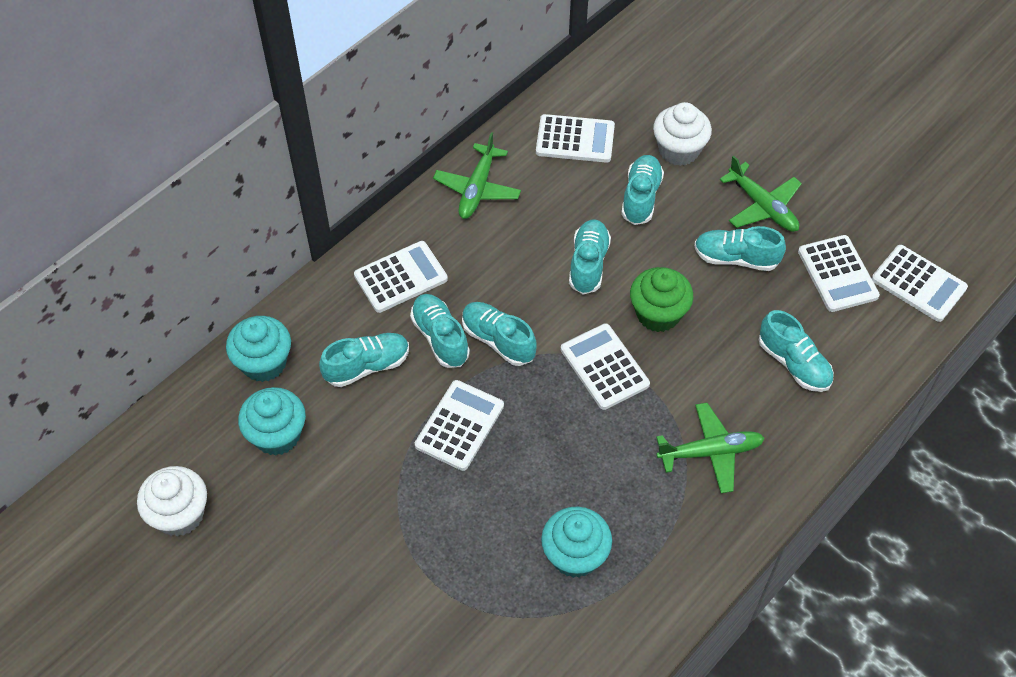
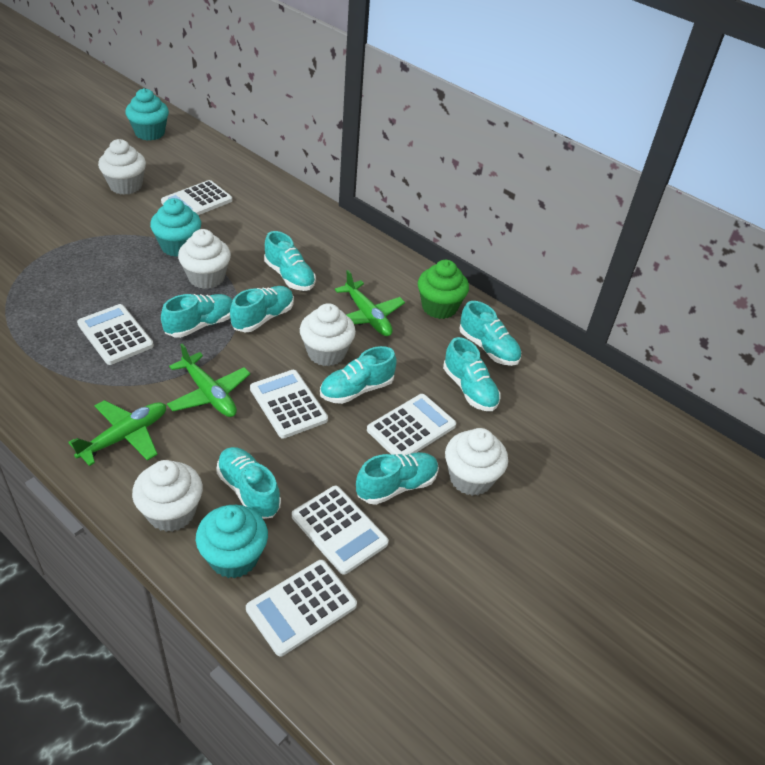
turquoise shoe: 7 -> 8
white cupcake: 2 -> 5

